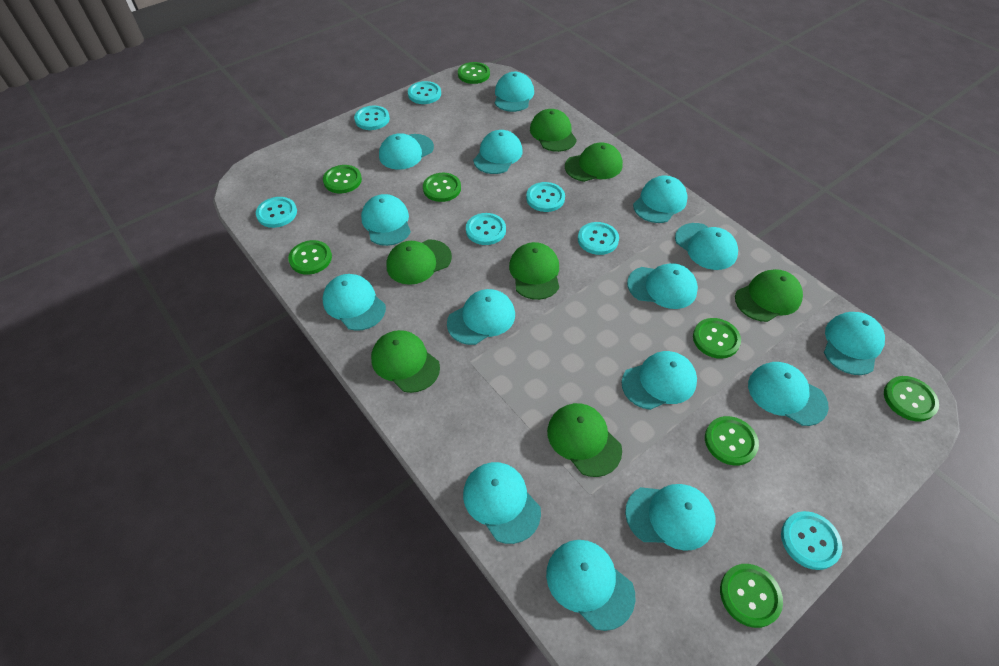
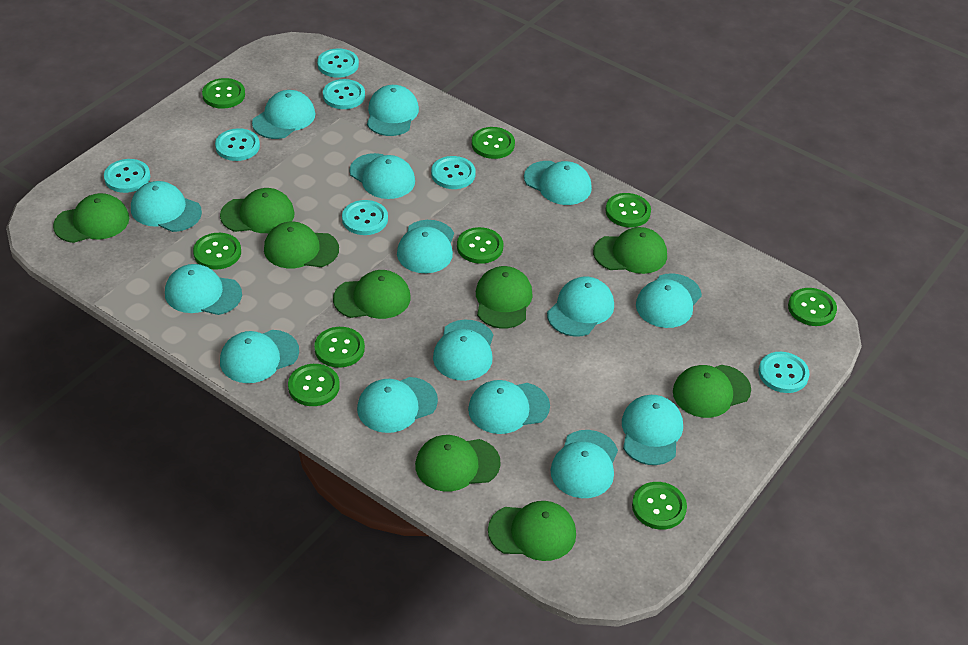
green button: 8 -> 9
green cap: 7 -> 9

